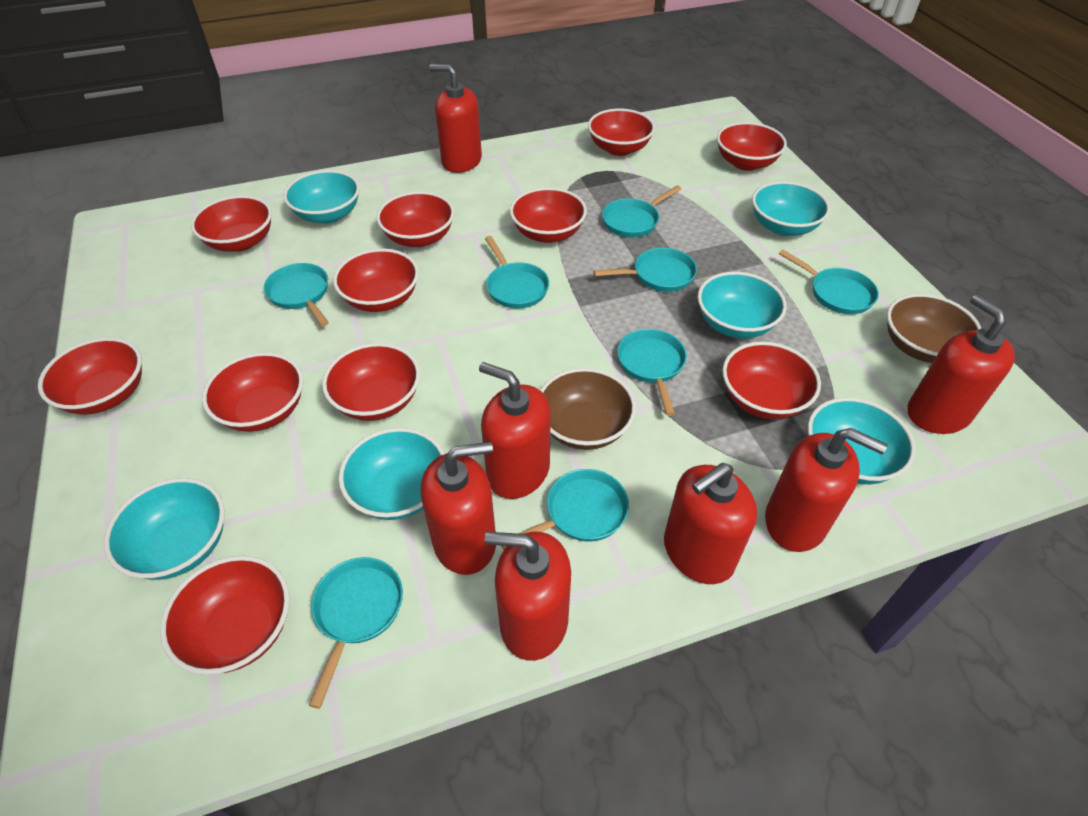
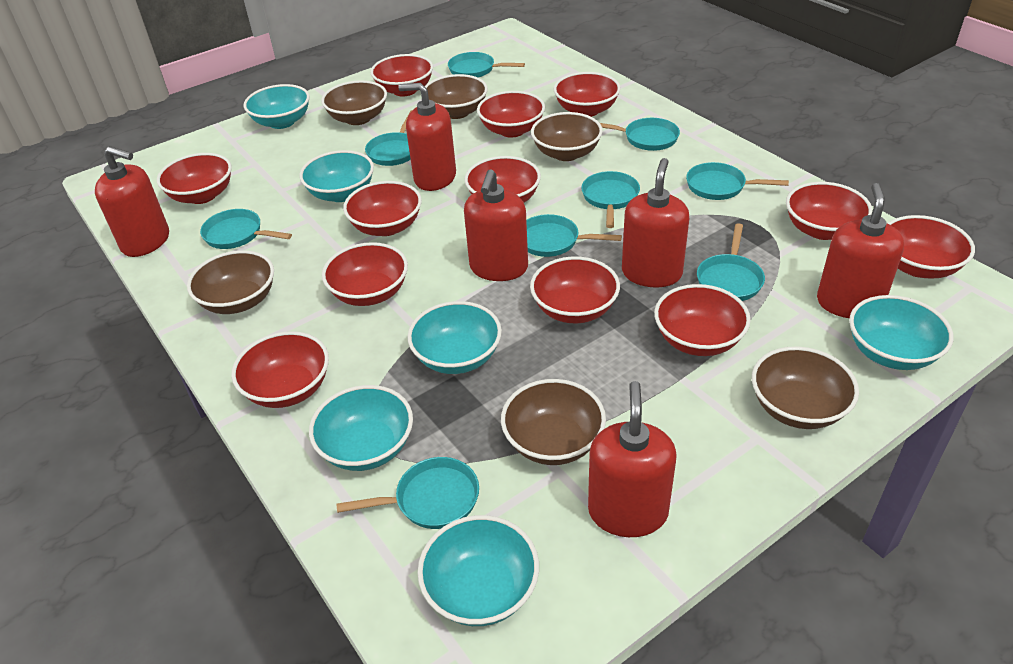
brown bowl: 2 -> 6
red bowl: 11 -> 12
red soap dispenser: 7 -> 6
turquoise pan: 8 -> 9

